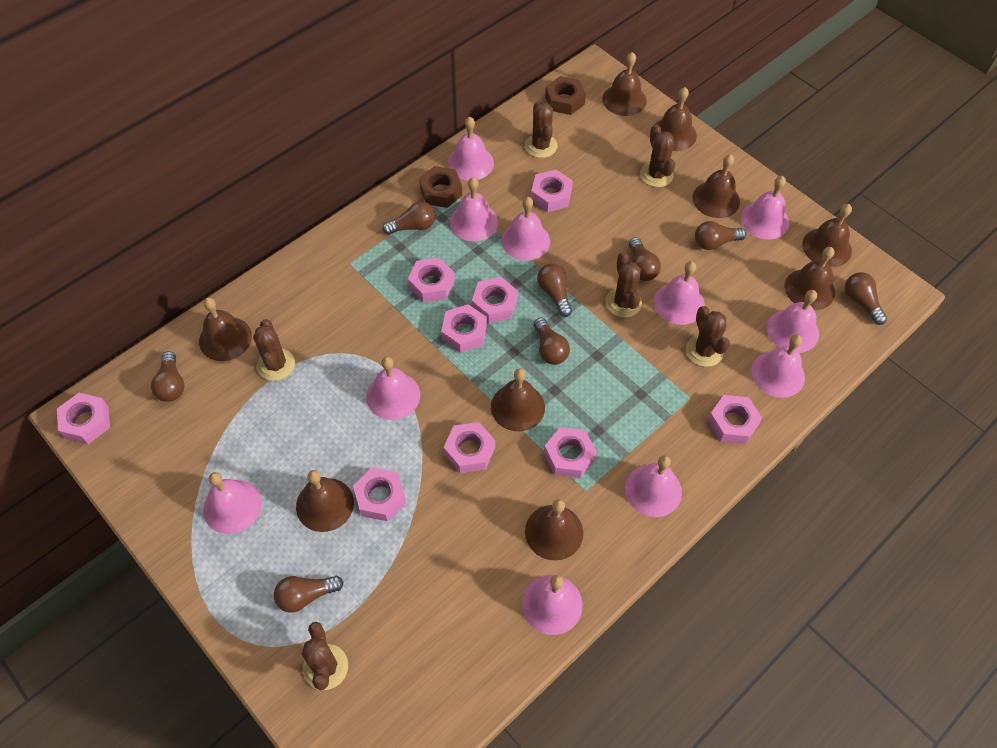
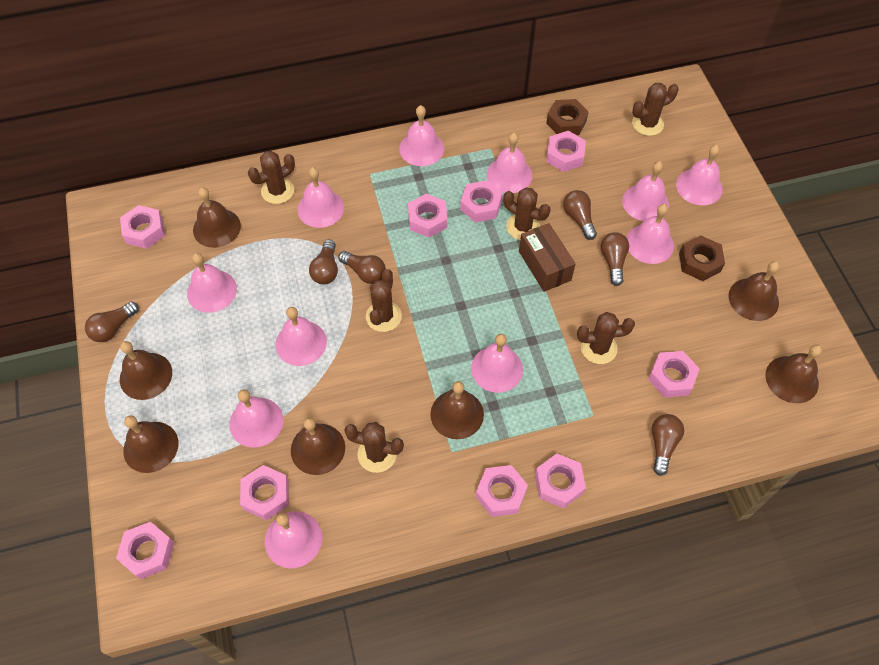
brown bell: 9 -> 7
brown box: 0 -> 1
brown light bulb: 8 -> 6

